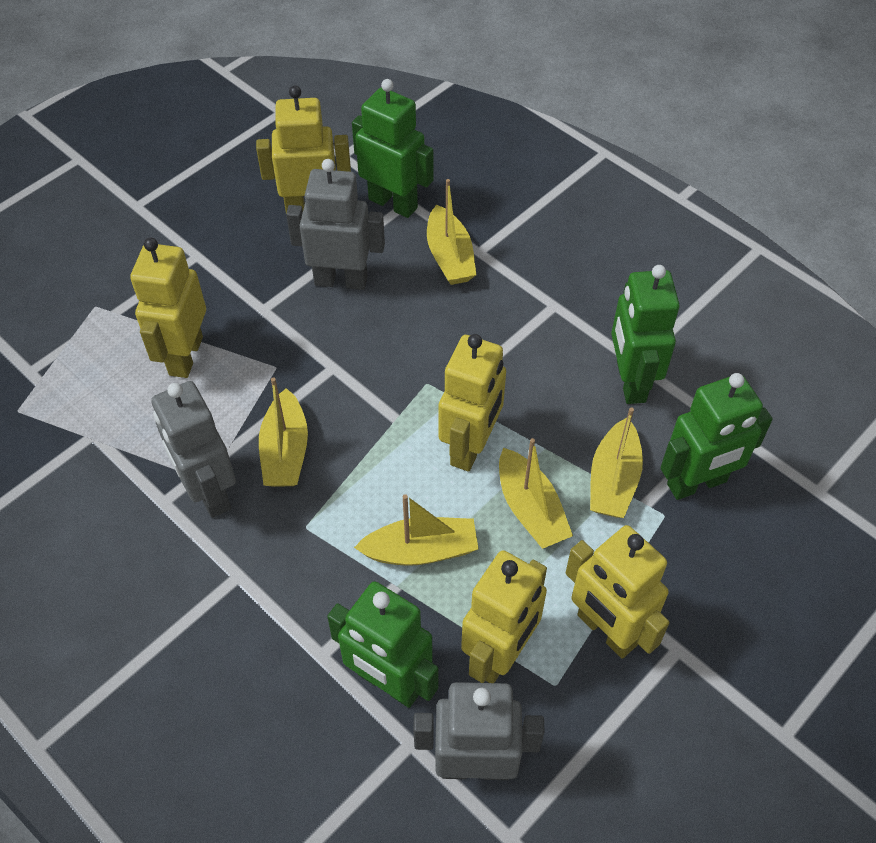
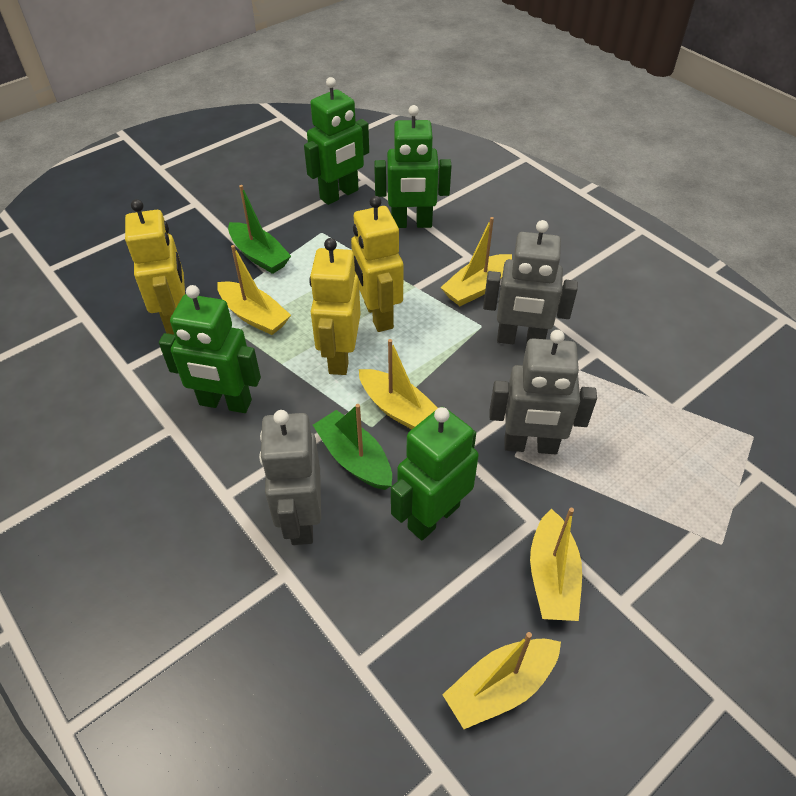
green boat: 0 -> 2
yellow robot: 5 -> 3

